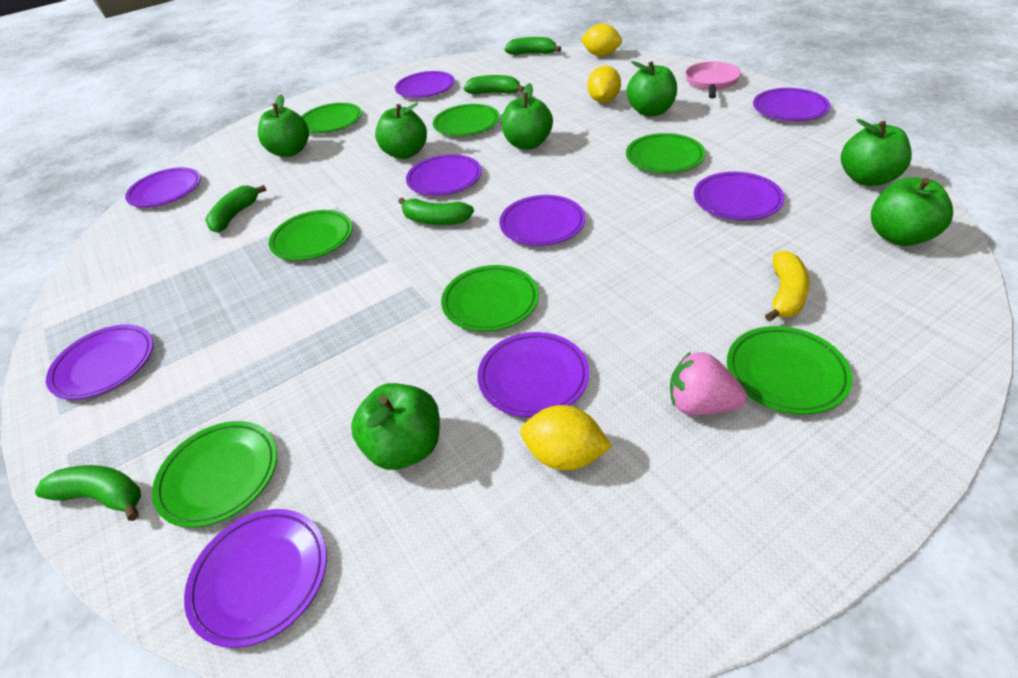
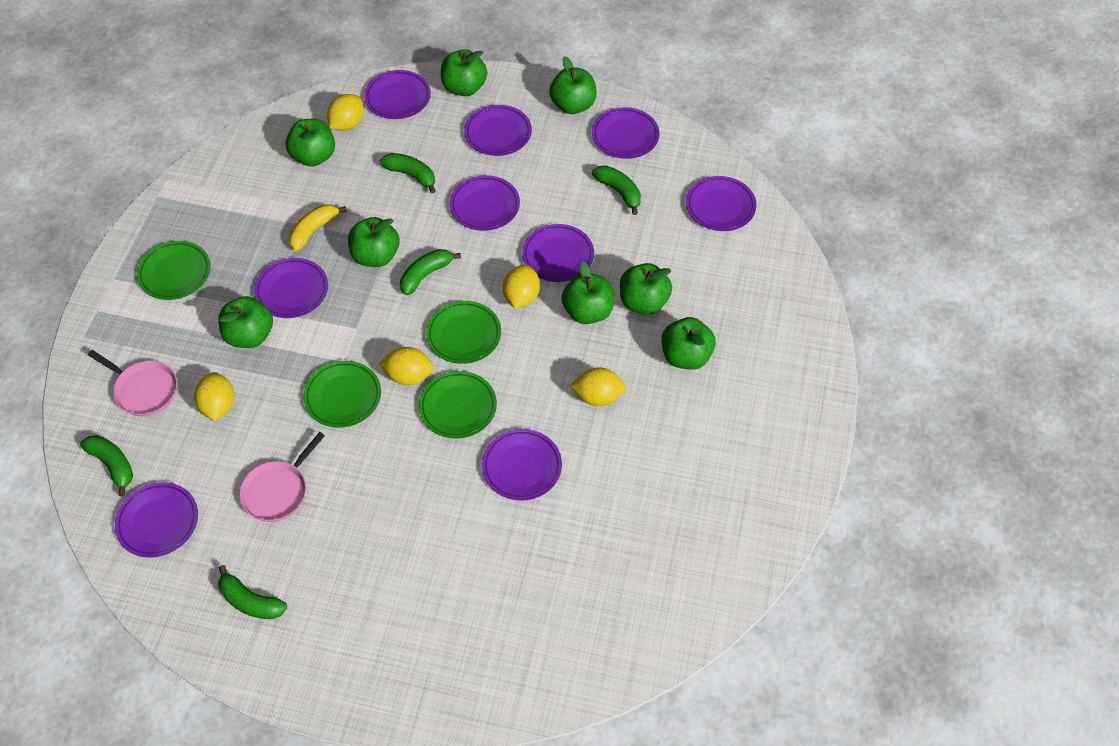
green apple: 7 -> 8
green plate: 7 -> 4
pink pan: 1 -> 2
pink strawberry: 1 -> 0
yellow lemon: 3 -> 5

